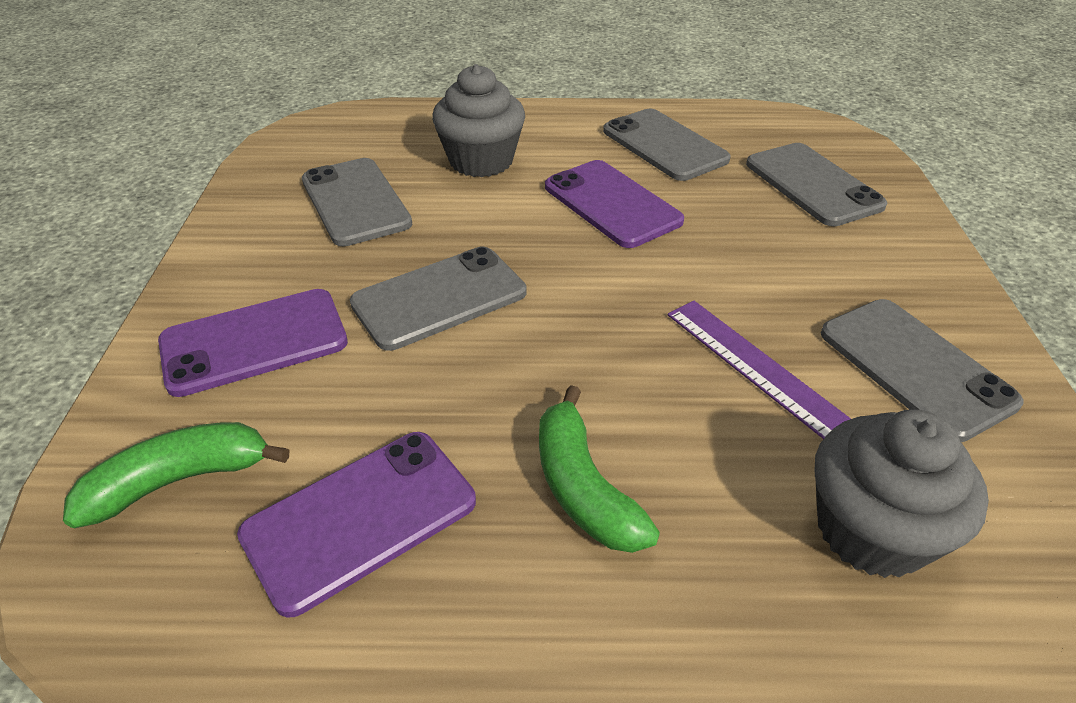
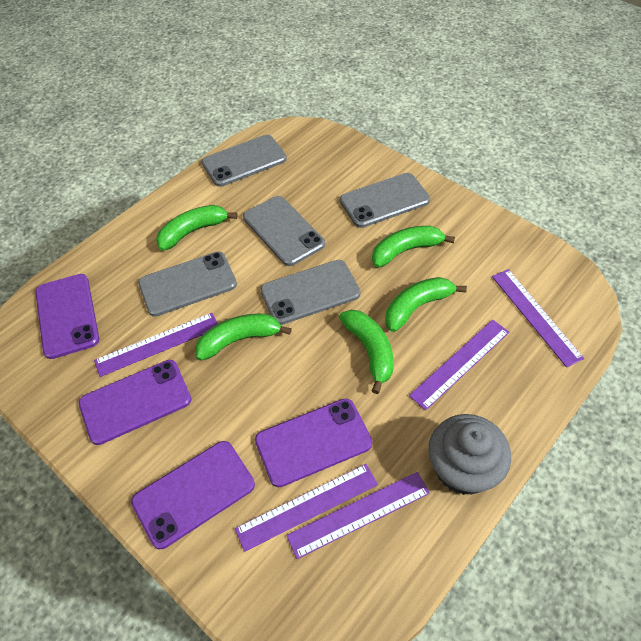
green banana: 2 -> 5
grey cupcake: 2 -> 1
purple phone: 3 -> 4
purple ruler: 1 -> 5

